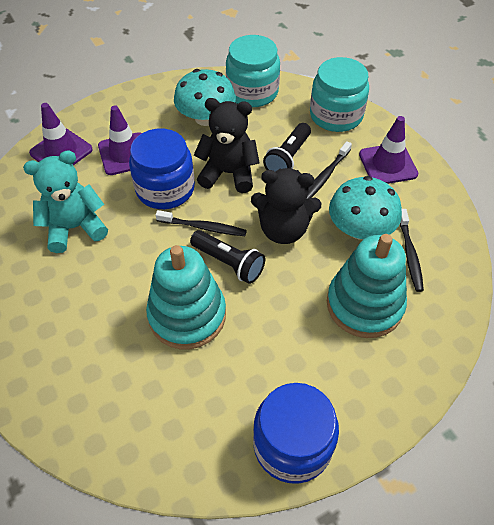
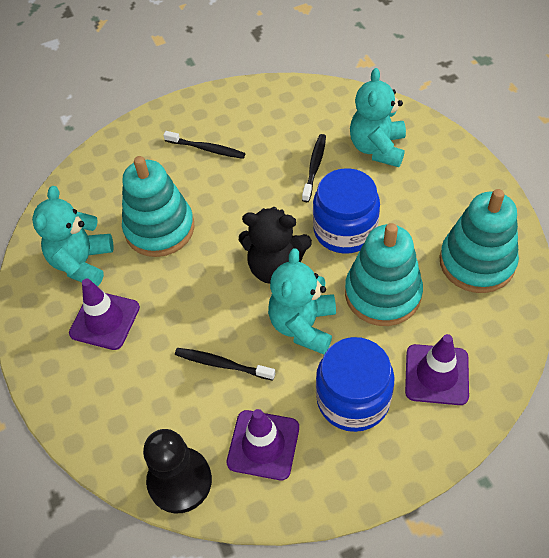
black flashlight: 2 -> 0
black pawn: 0 -> 1
black teddy bear: 2 -> 1
turquoise jar: 2 -> 0
turquoise mushroom: 2 -> 0
turquoise stacking toy: 2 -> 3
turquoise teddy bear: 1 -> 3

